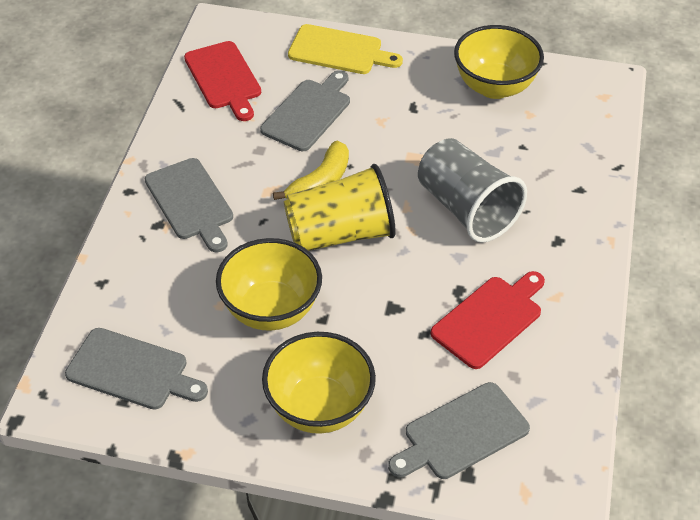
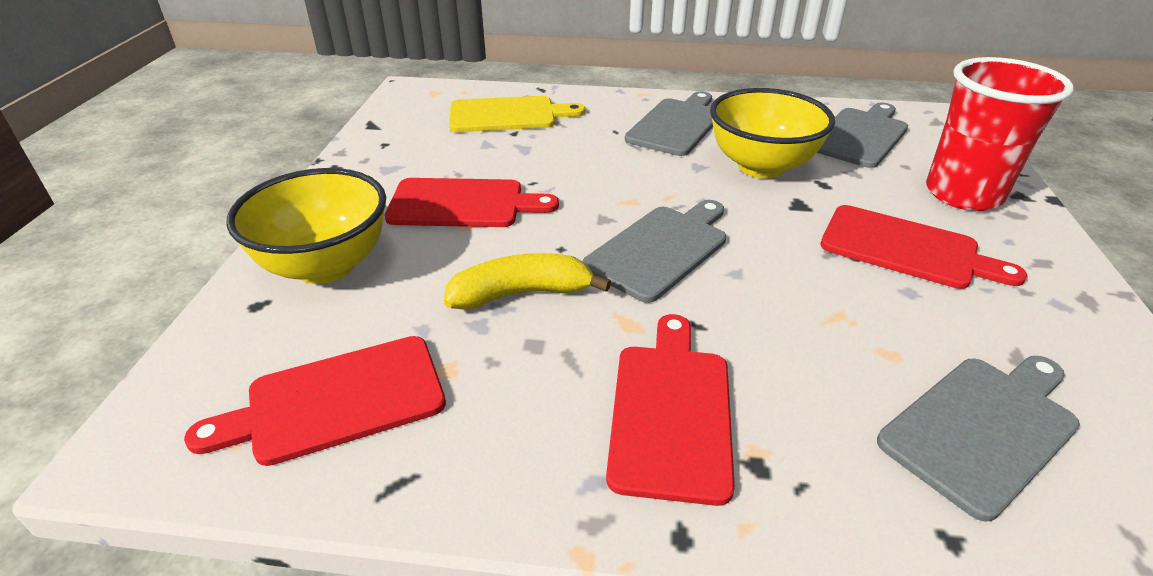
grey cup: 1 -> 0
red cup: 0 -> 1
red cutting board: 2 -> 4
yellow bowl: 3 -> 2
yellow cup: 1 -> 0

